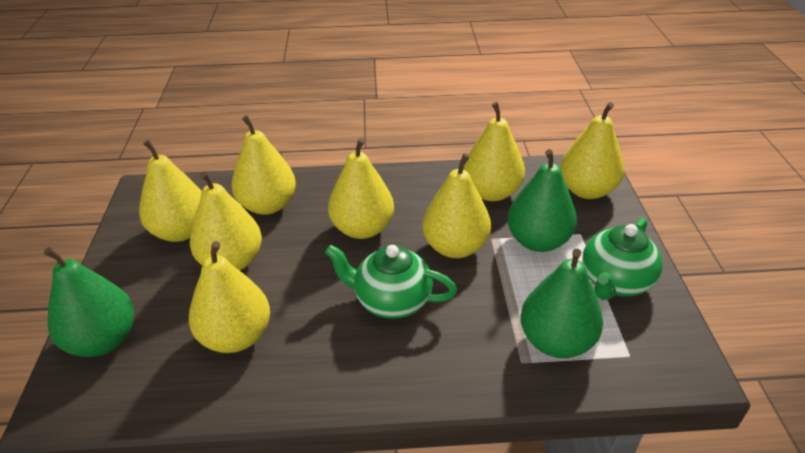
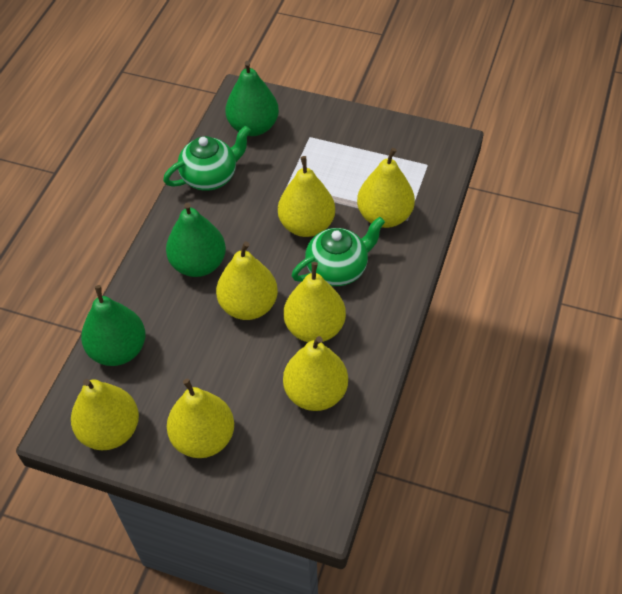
yellow pear: 8 -> 7

